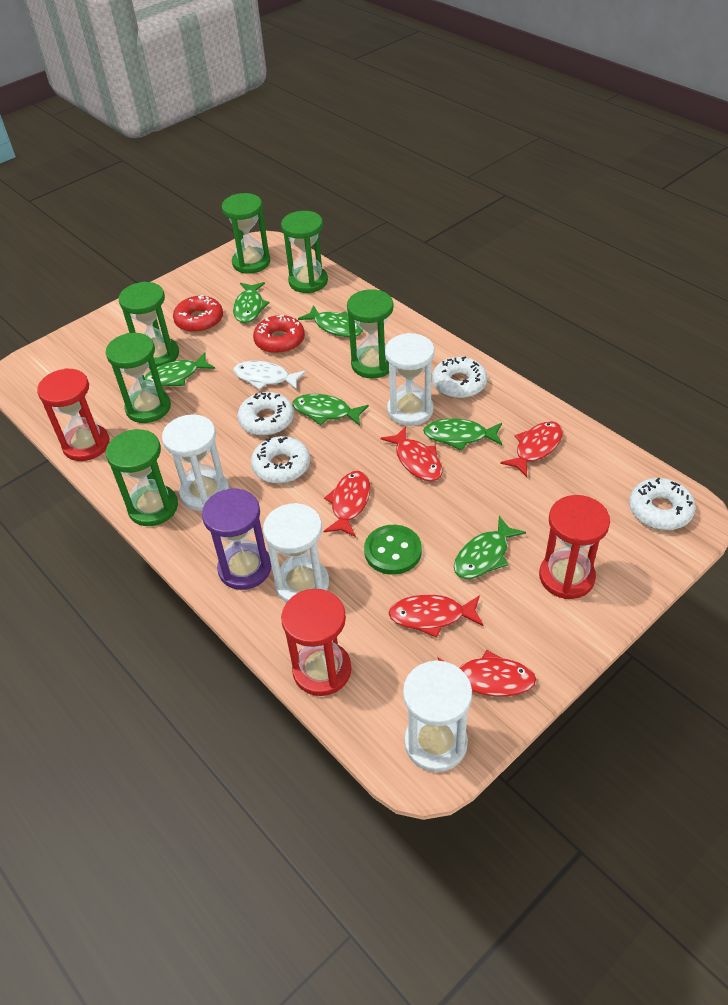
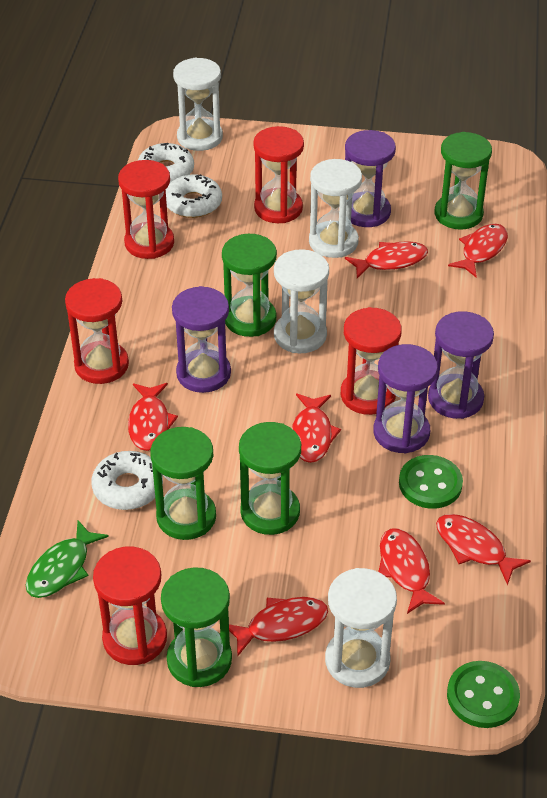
green button: 1 -> 2
green fish: 6 -> 1
green hourglass: 6 -> 5
purple hourglass: 1 -> 4
red donut: 2 -> 0
red fish: 5 -> 7
red hourglass: 3 -> 5
white donut: 4 -> 3
white fish: 1 -> 0

